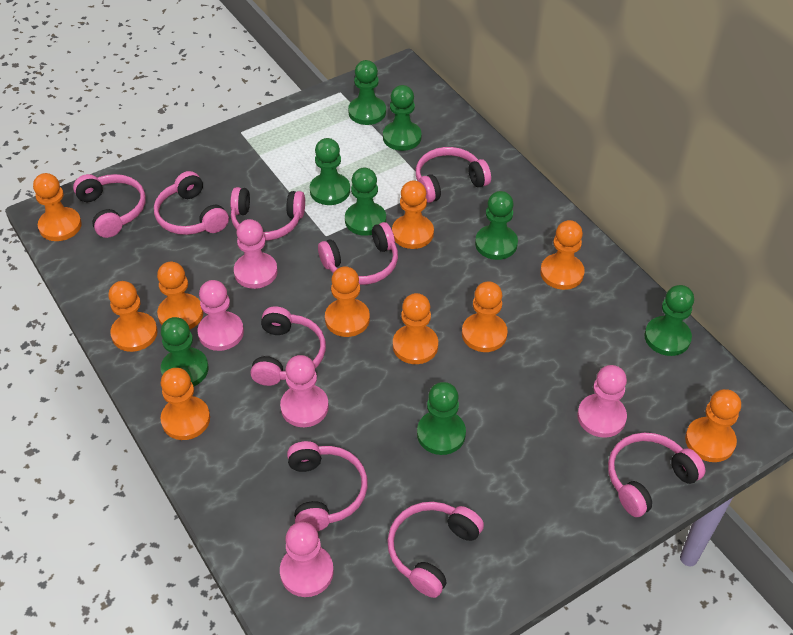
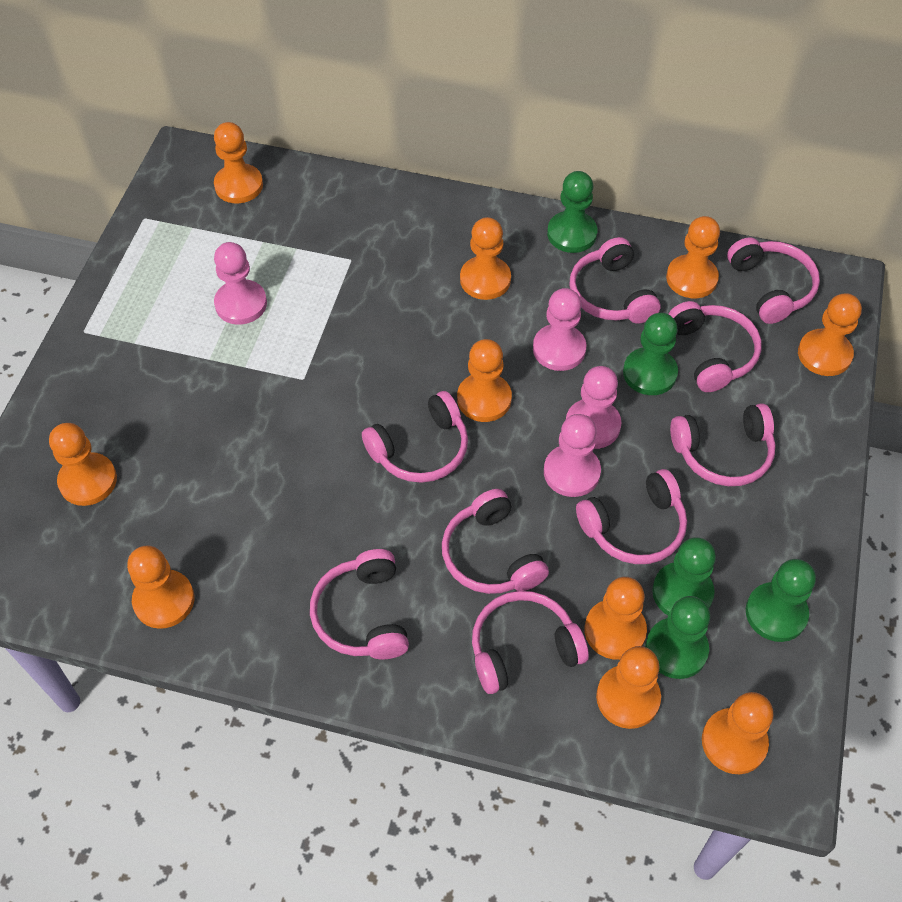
green pawn: 8 -> 5
pink pawn: 5 -> 4

